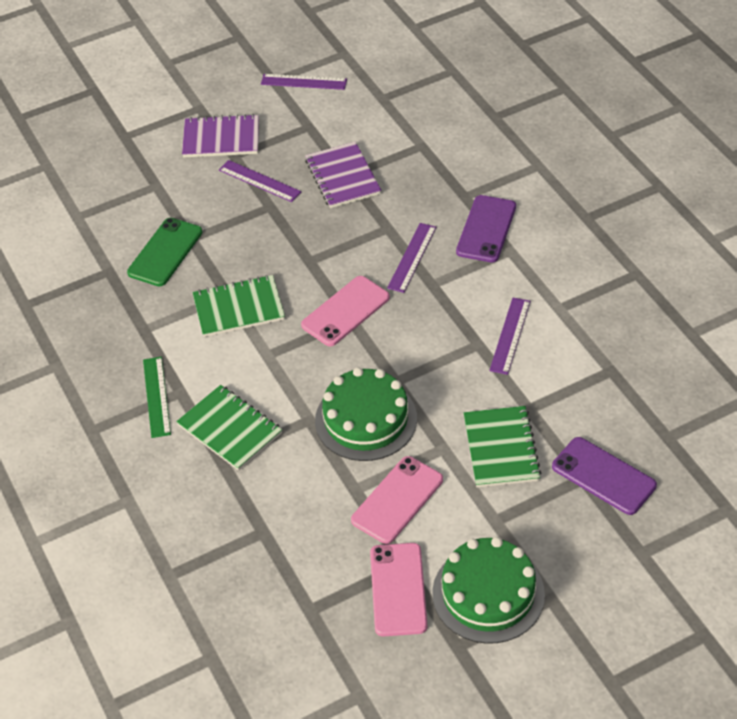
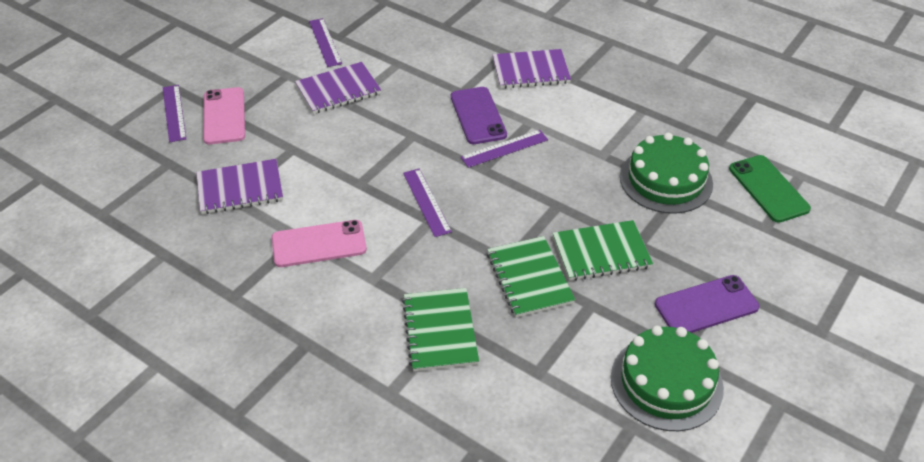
green ruler: 1 -> 0
pink phone: 3 -> 2
purple notebook: 2 -> 3

